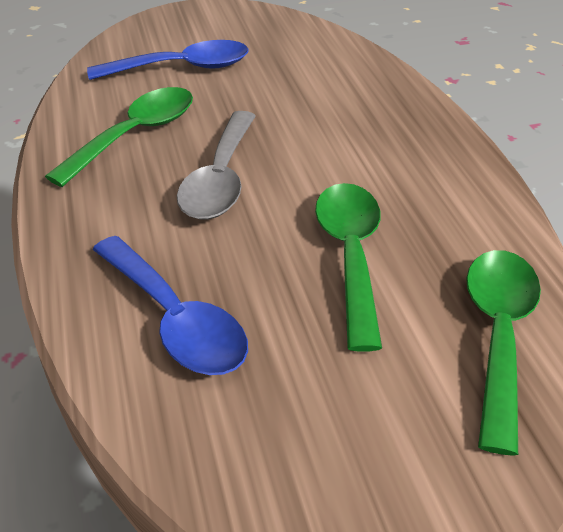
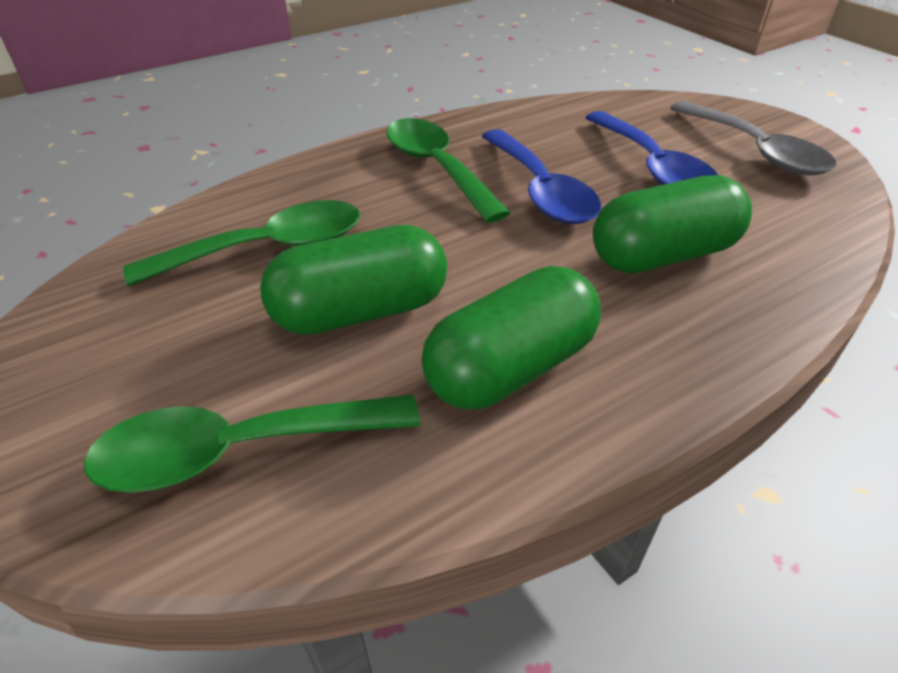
green capsule: 0 -> 3

